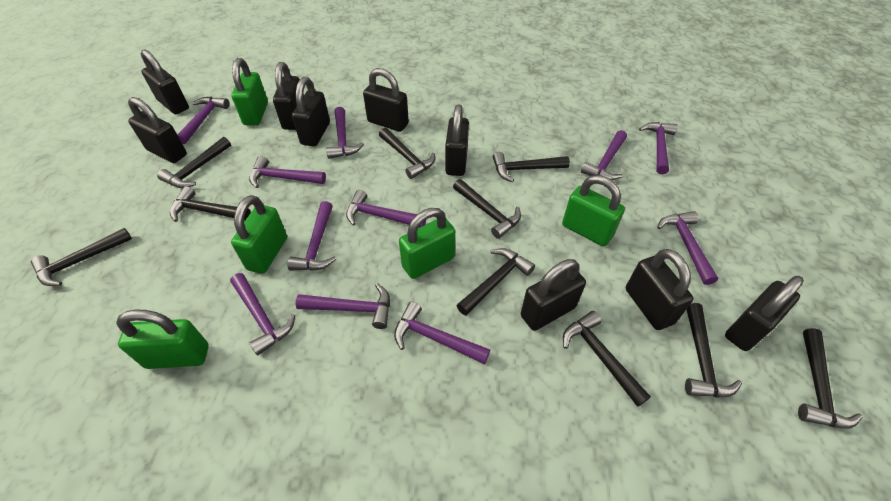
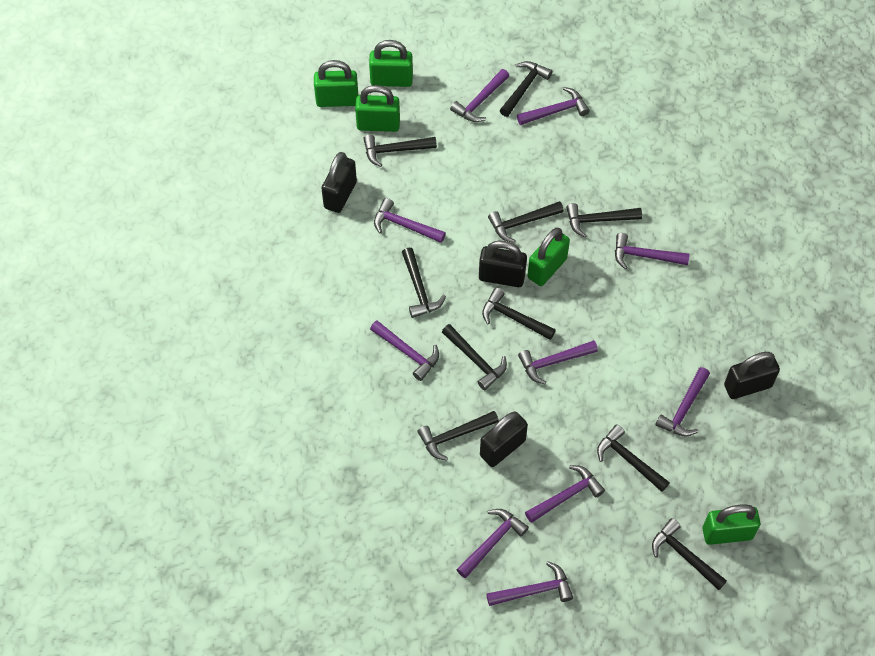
black padlock: 9 -> 4
purple hammer: 11 -> 10

